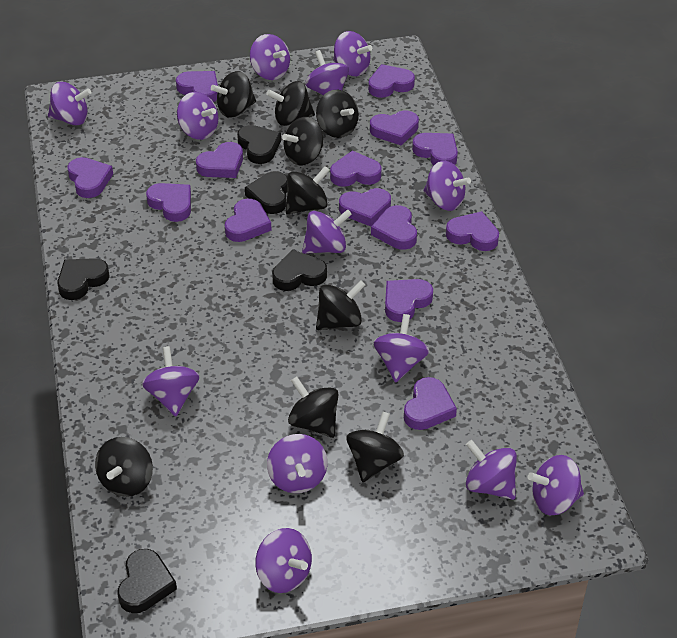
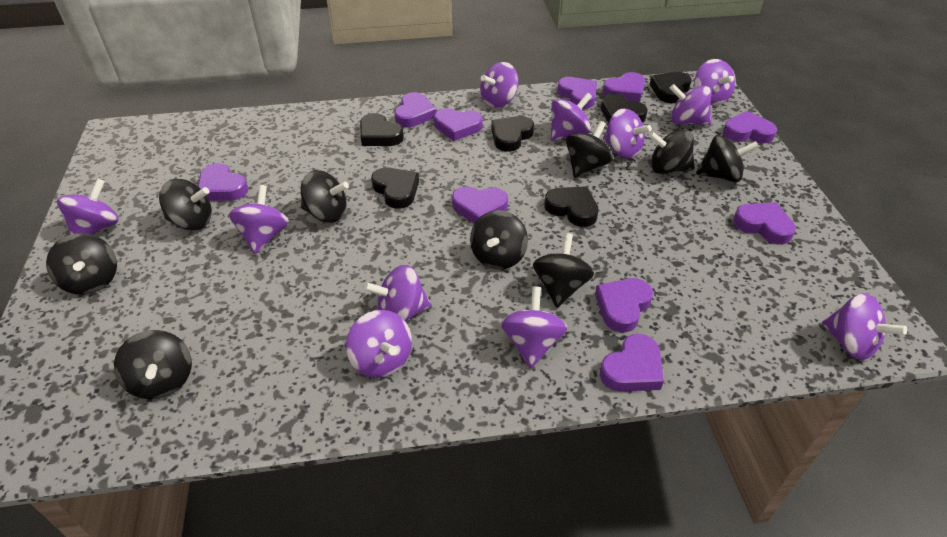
black heart: 5 -> 6
purple heart: 14 -> 10
purple spinning top: 13 -> 11

